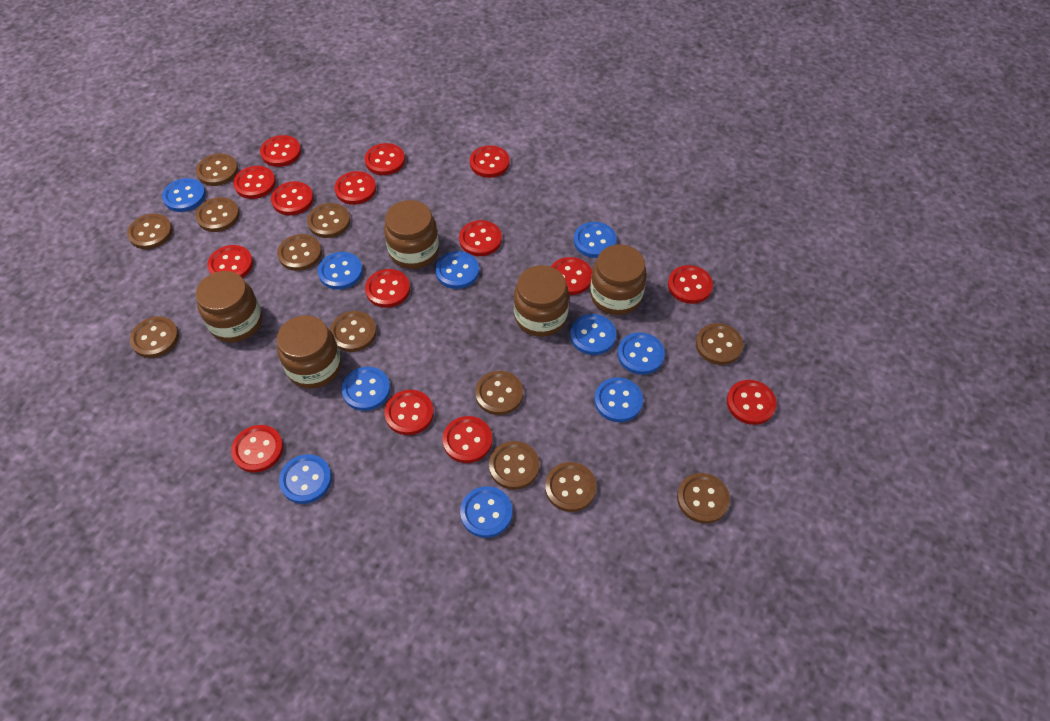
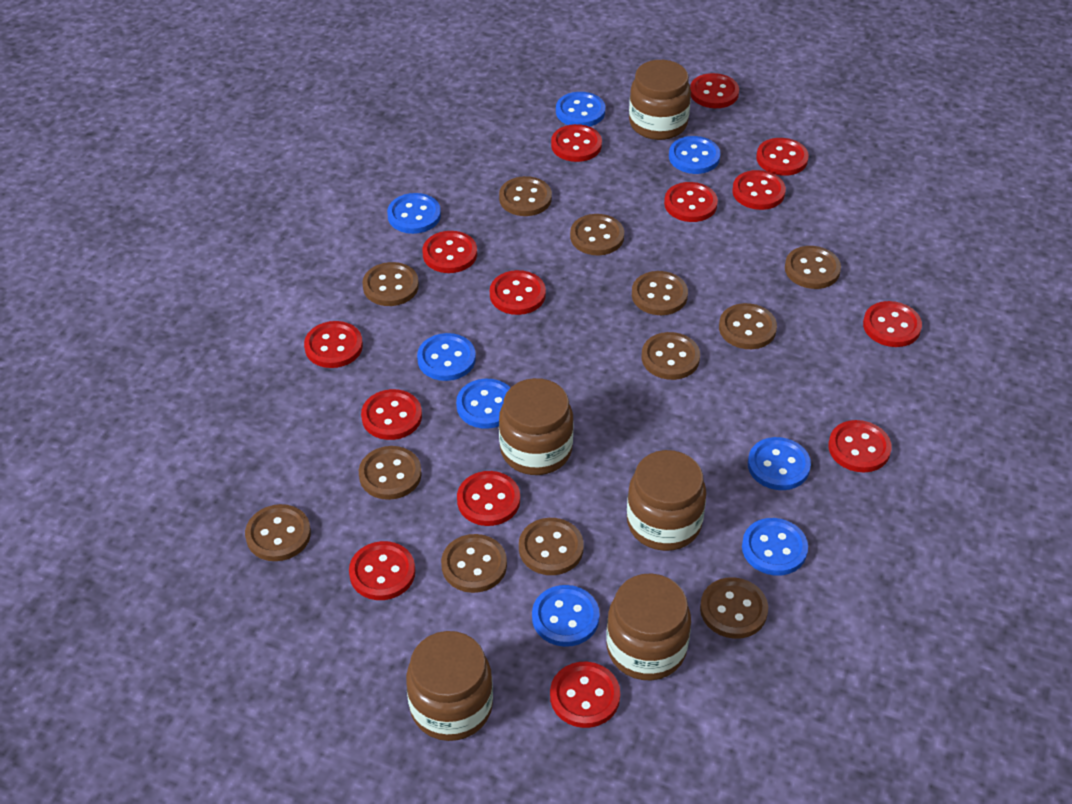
blue button: 10 -> 8
red button: 15 -> 14

